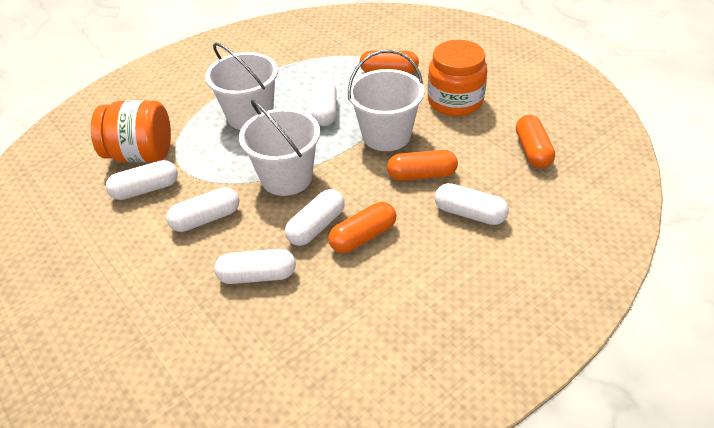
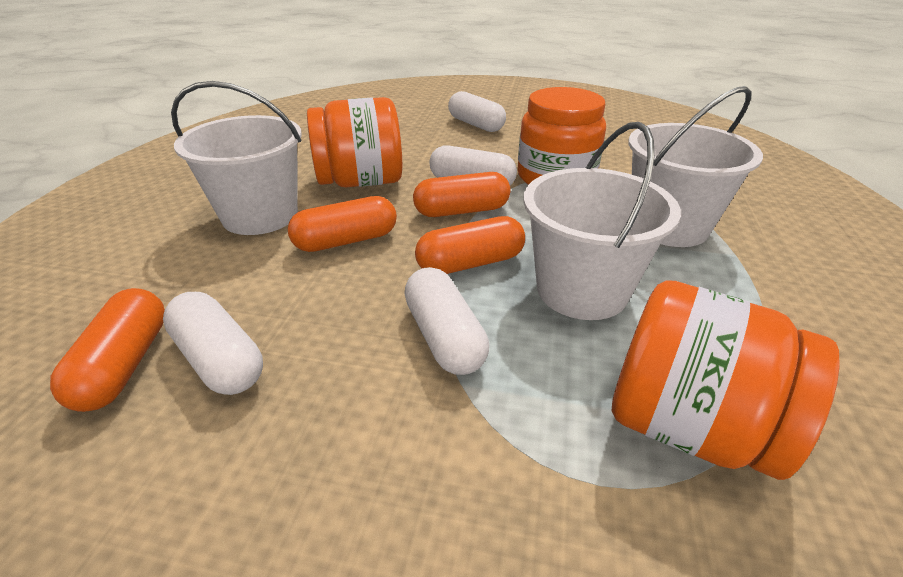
orange jar: 2 -> 3
white capsule: 6 -> 4

